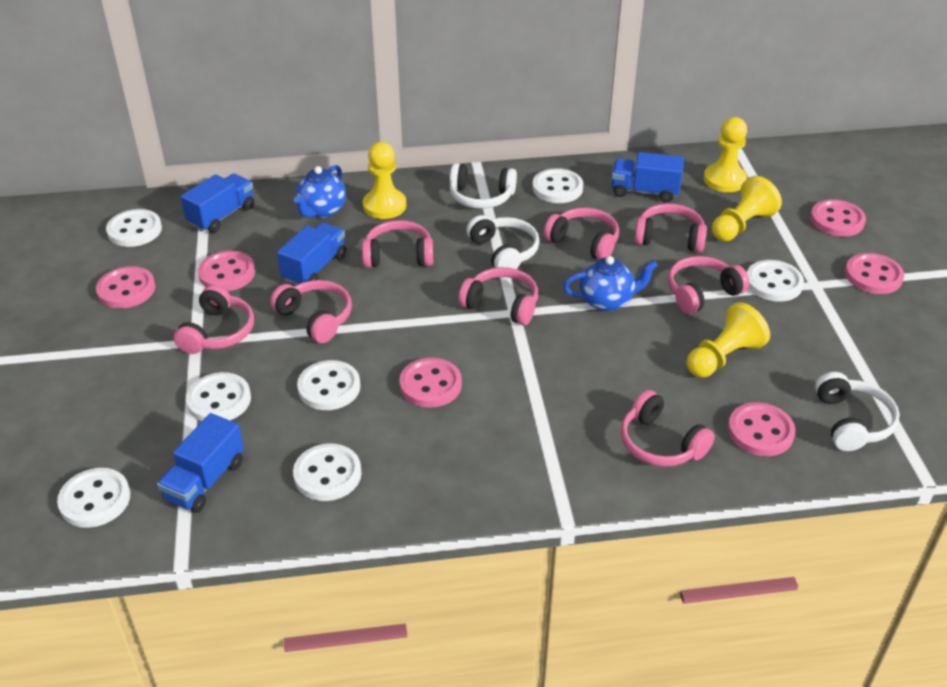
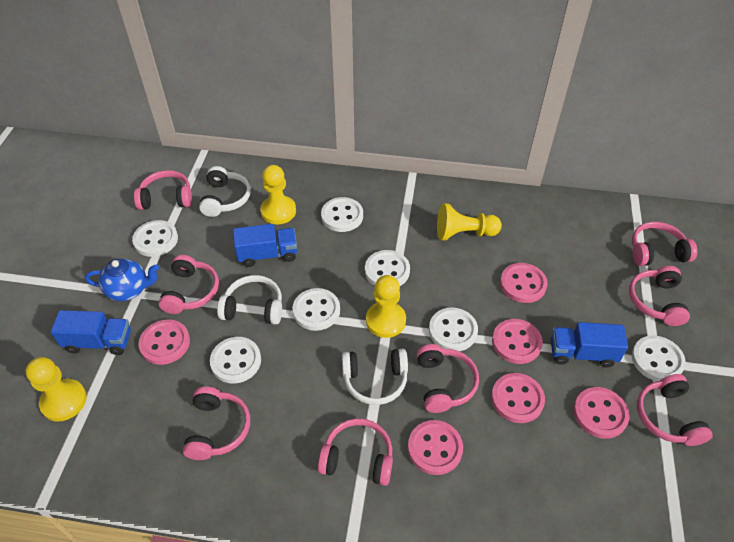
blue teapot: 2 -> 1
blue truck: 4 -> 3

